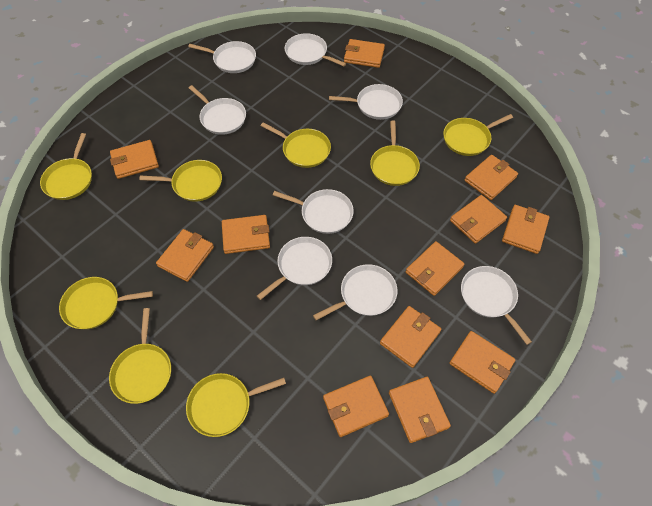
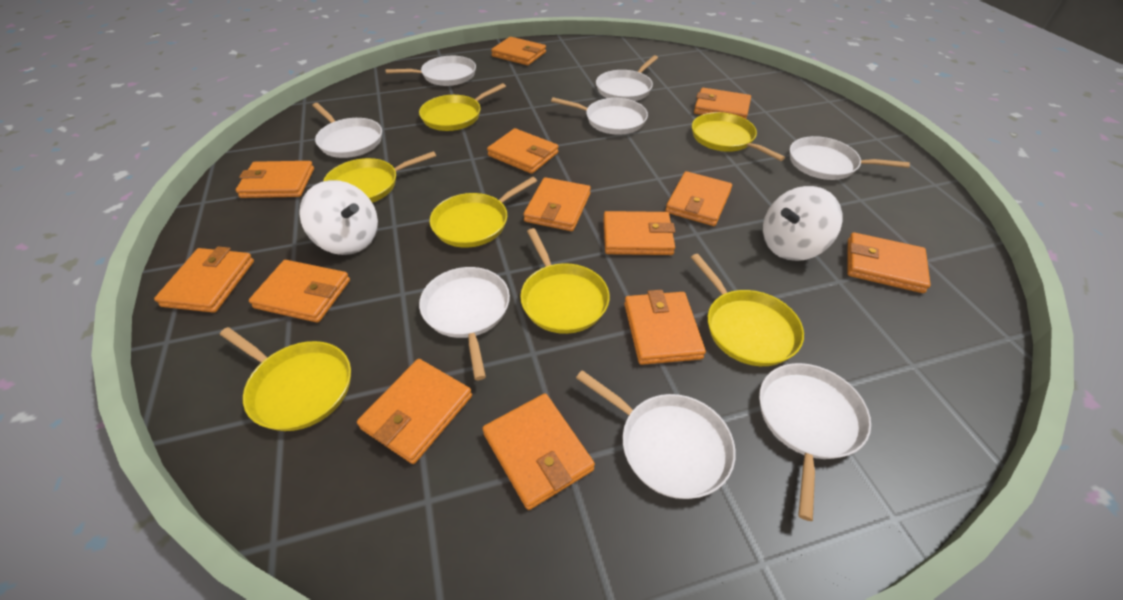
orange wallet: 12 -> 13
white spinning top: 0 -> 2
yellow pan: 8 -> 7

